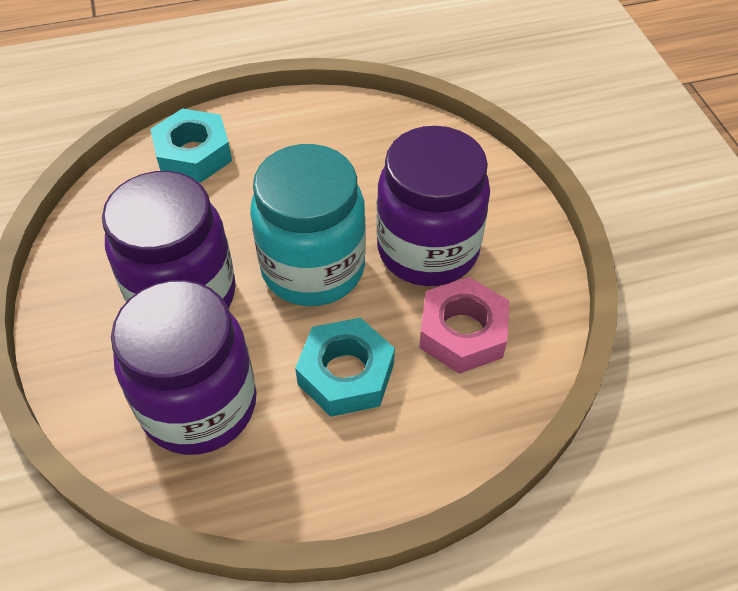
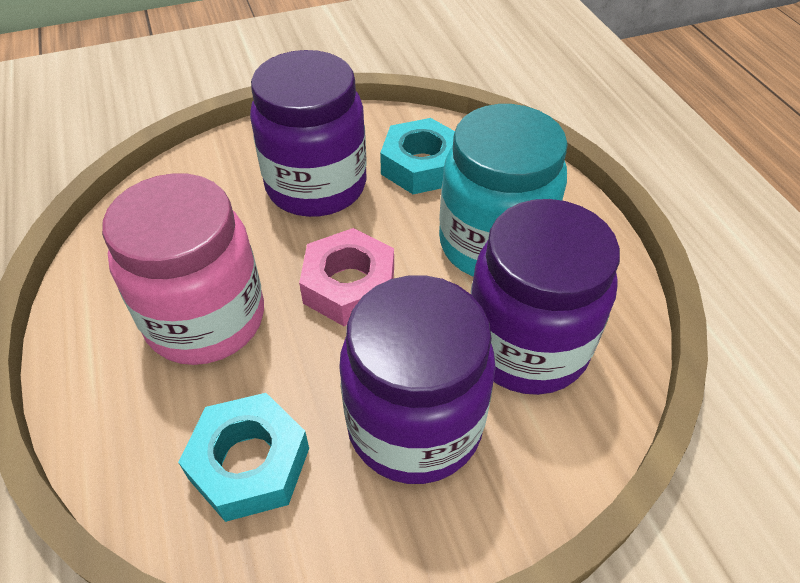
pink jar: 0 -> 1

